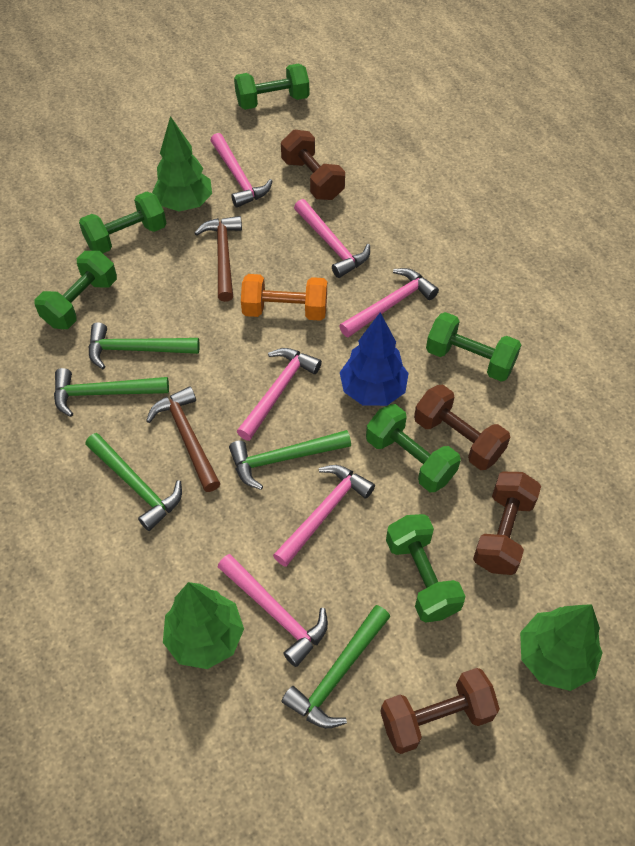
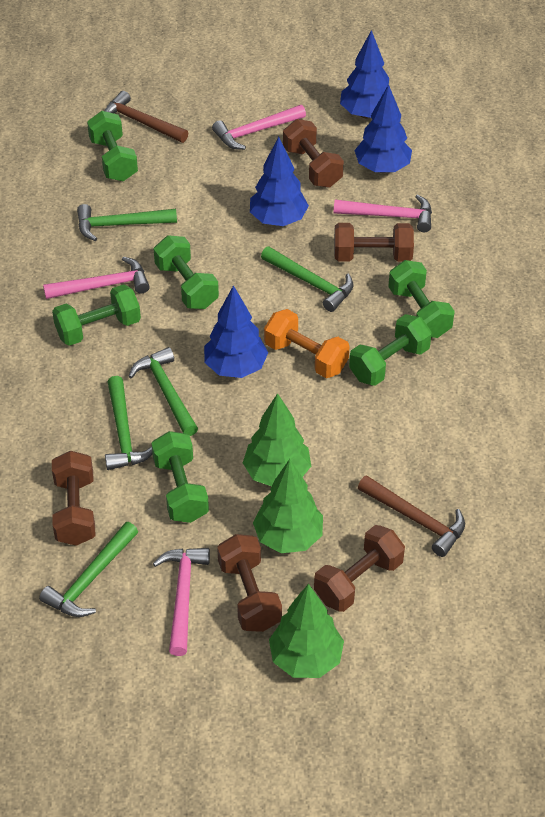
blue tree: 1 -> 4
brown dumbbell: 4 -> 5
pink hammer: 6 -> 4

